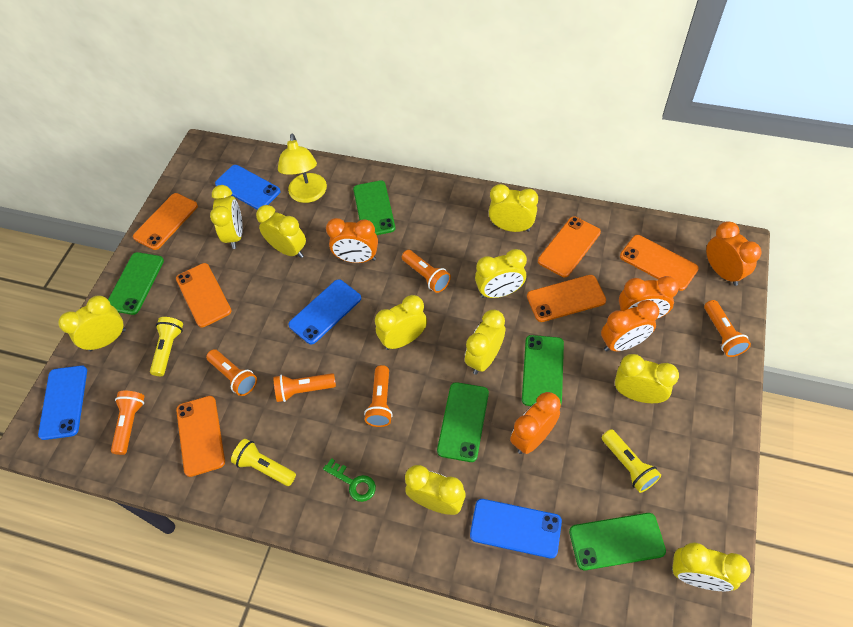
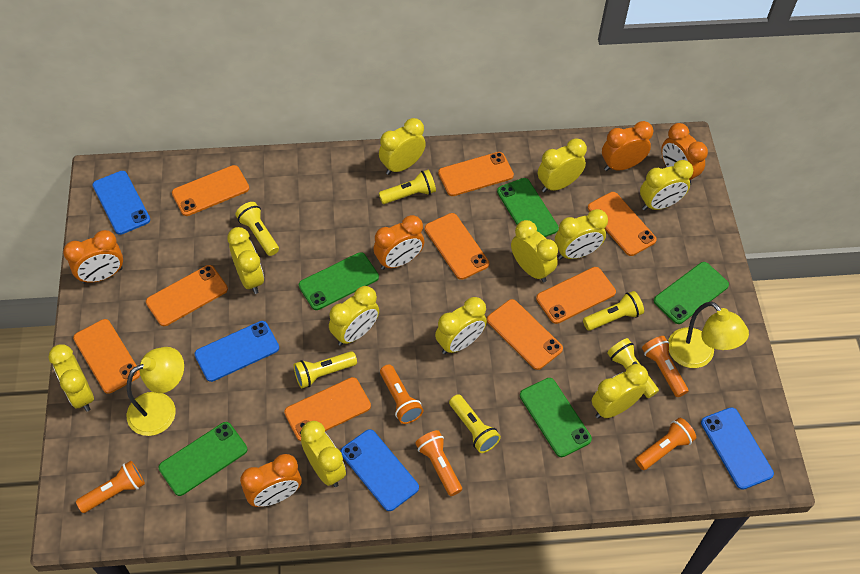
green key: 1 -> 0
orange flashlight: 6 -> 5
orange phone: 6 -> 9
yellow clock: 10 -> 11
yellow flashlight: 3 -> 6
yellow lamp: 1 -> 2

